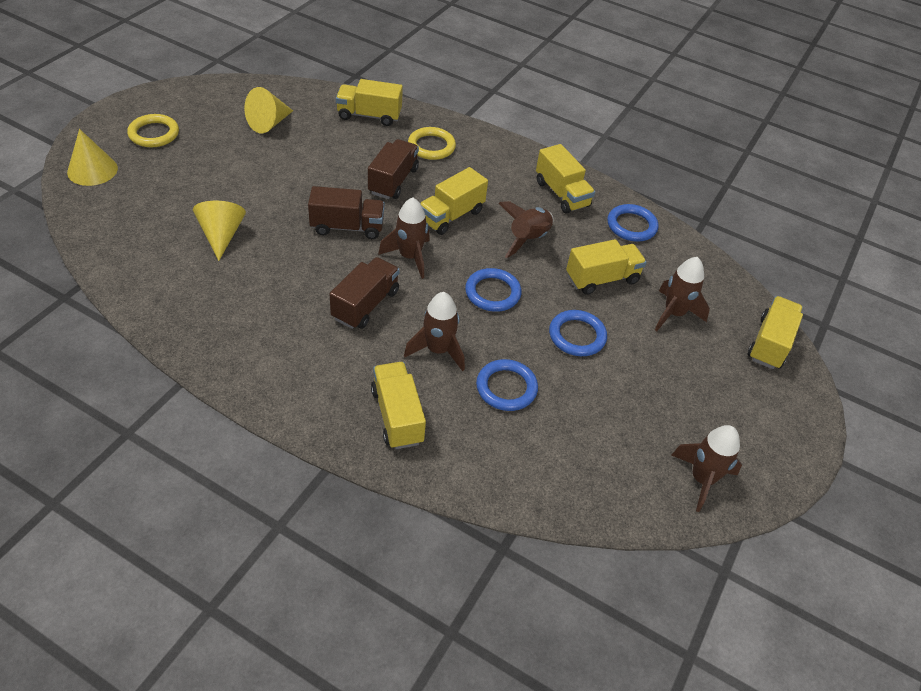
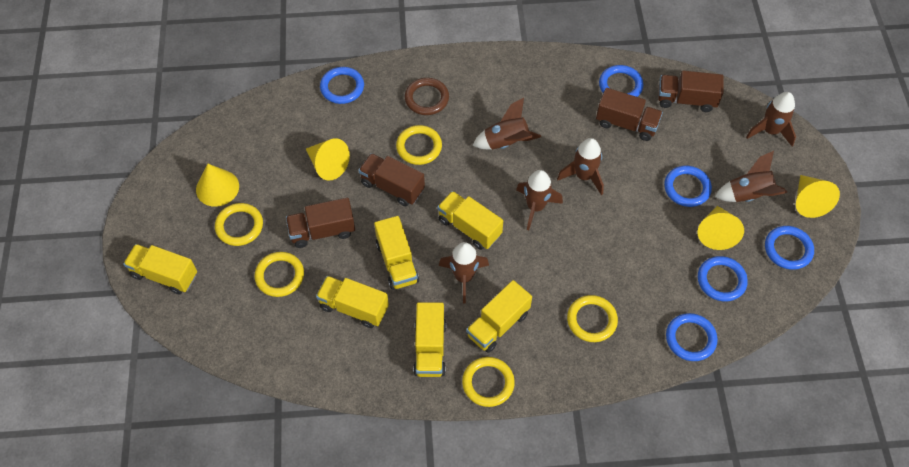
blue ring: 4 -> 6
brown ring: 0 -> 1
brown rocket: 5 -> 6
brown truck: 3 -> 4
yellow cone: 3 -> 4
yellow ring: 2 -> 5

